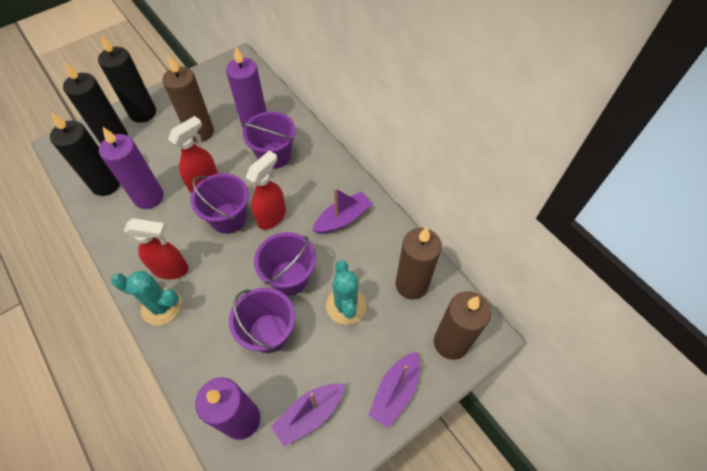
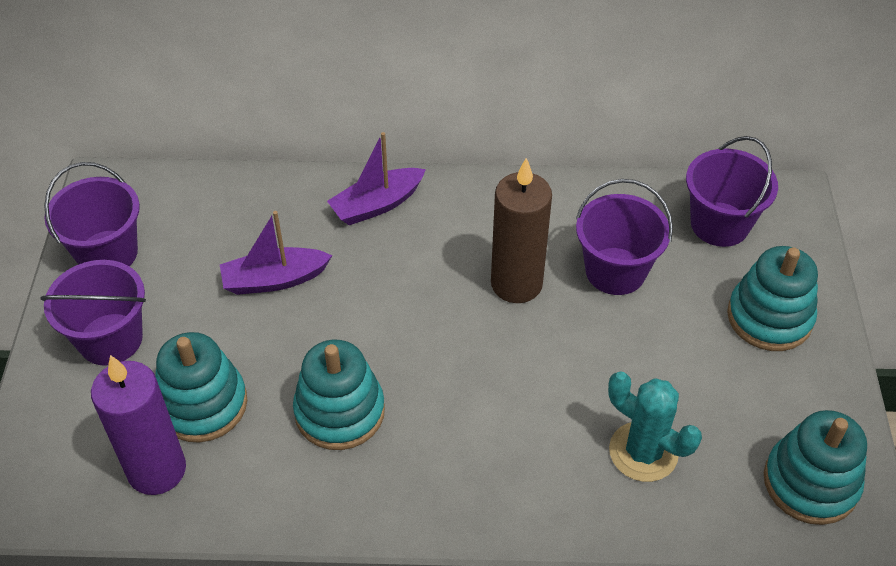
black candle: 3 -> 0
brown candle: 3 -> 1
purple boat: 3 -> 2
purple candle: 3 -> 1
red spray bottle: 3 -> 0
turquoise cactus: 2 -> 1
turquoise stacking toy: 0 -> 4

